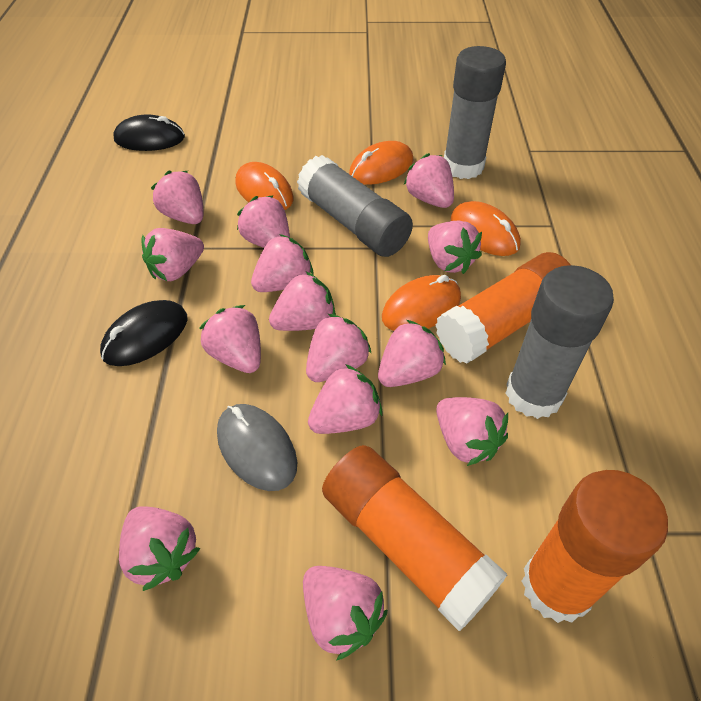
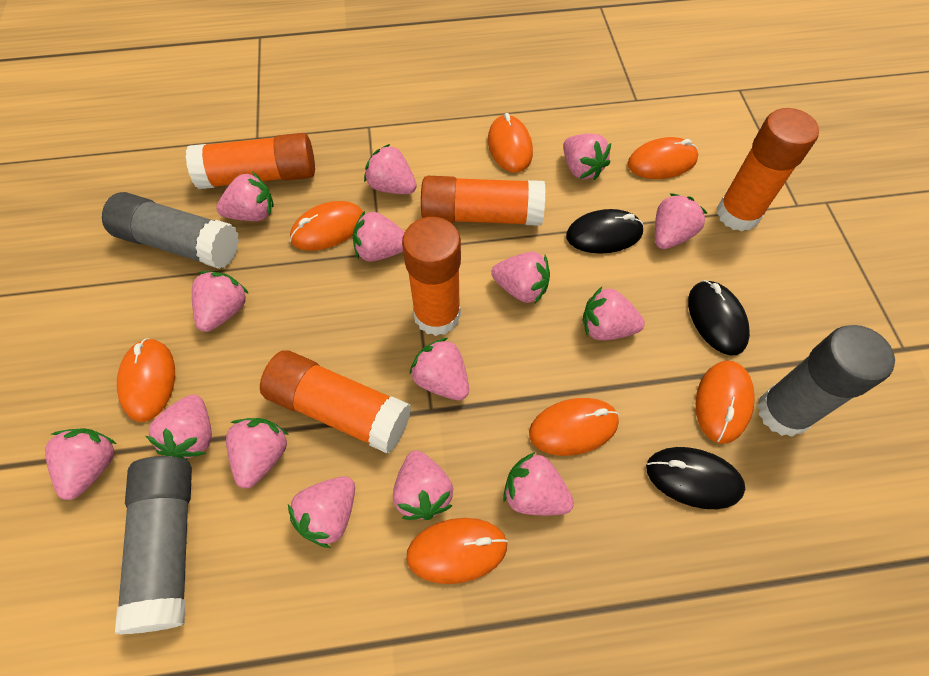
black mouse: 2 -> 3
grey mouse: 1 -> 0
orange glue stick: 3 -> 5
orange mouse: 4 -> 7
pink strawberry: 14 -> 15

